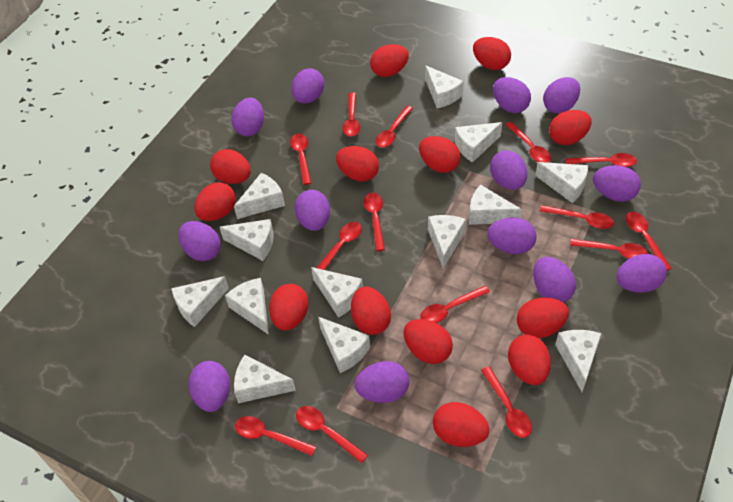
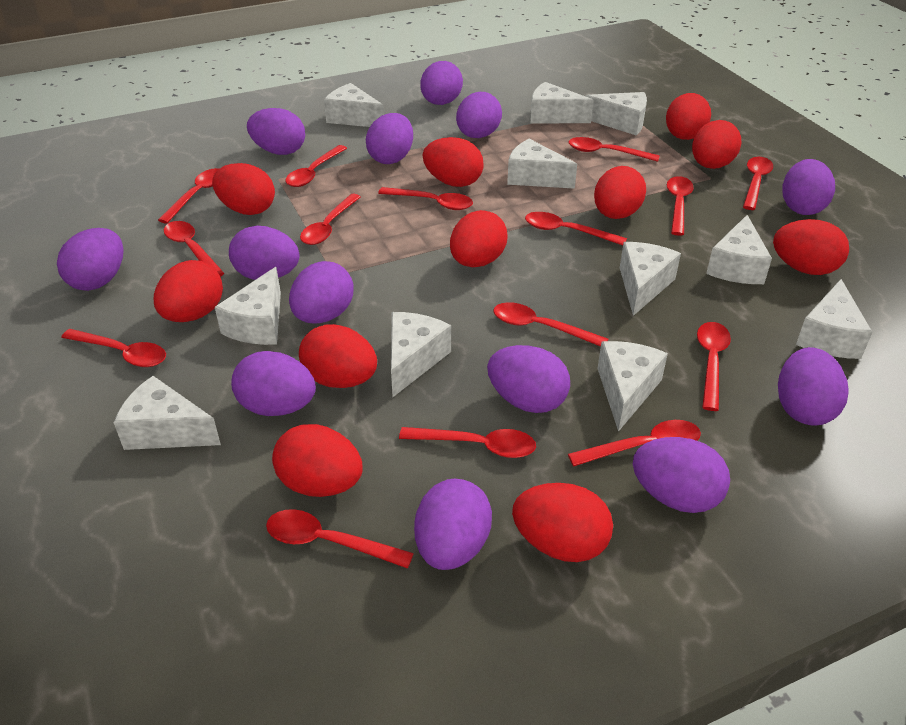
red egg: 13 -> 11
red spoon: 14 -> 15
white cheese: 13 -> 11

